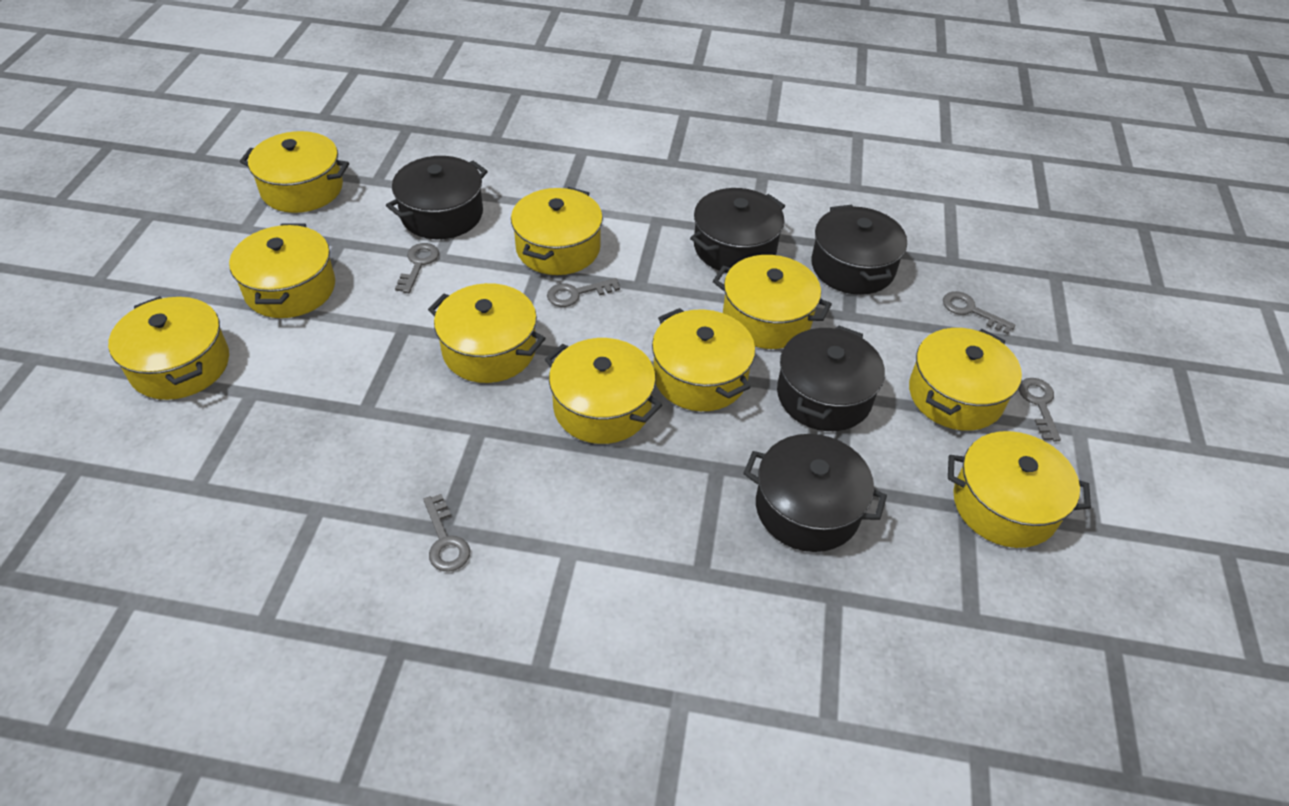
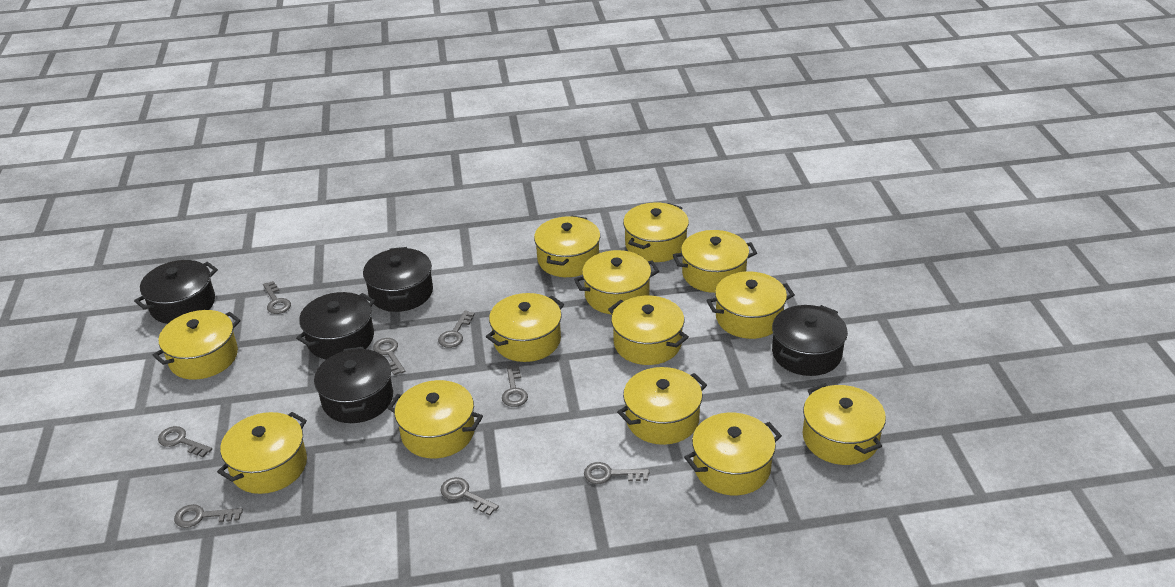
grey key: 5 -> 8
yellow pot: 10 -> 13

